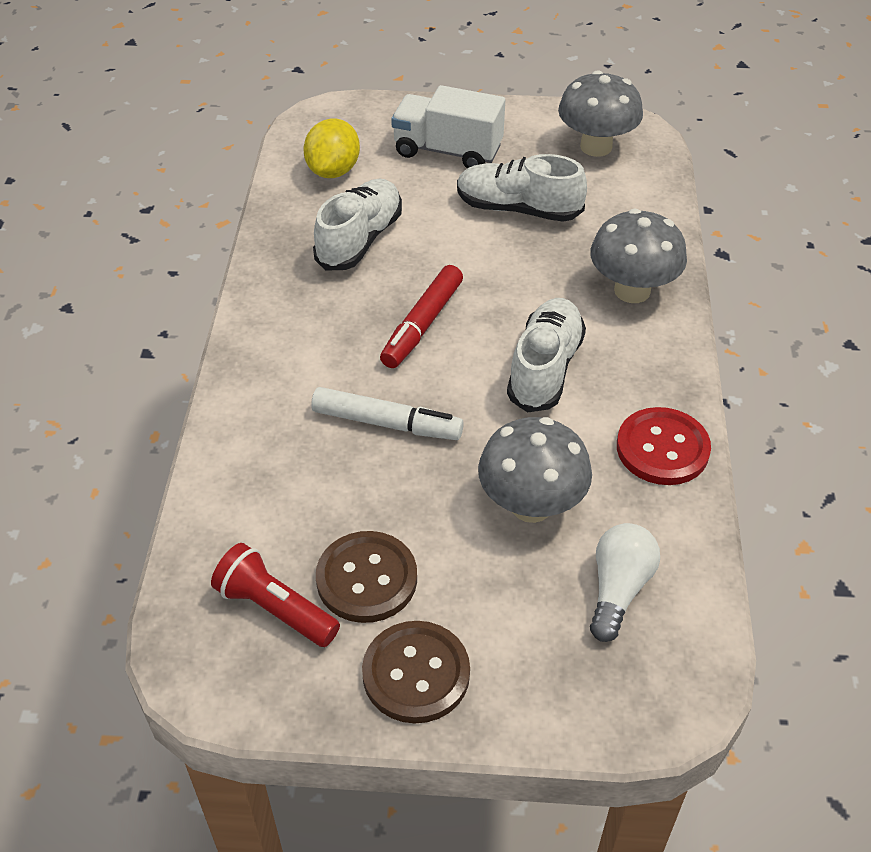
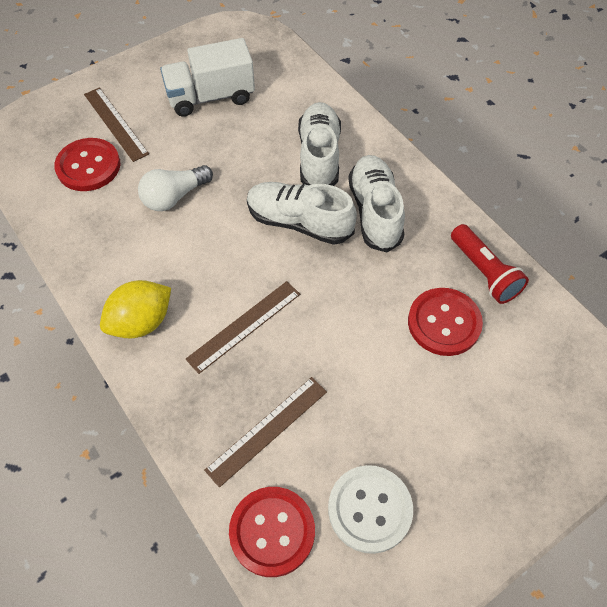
brown button: 2 -> 0
brown ruler: 0 -> 3
grey mushroom: 3 -> 0
red button: 1 -> 3
red marker: 1 -> 0
white button: 0 -> 1
white marker: 1 -> 0

